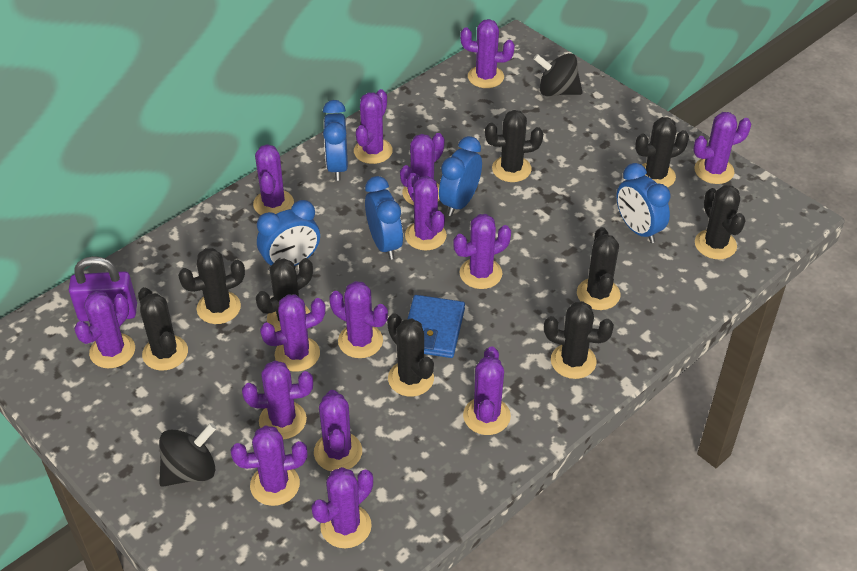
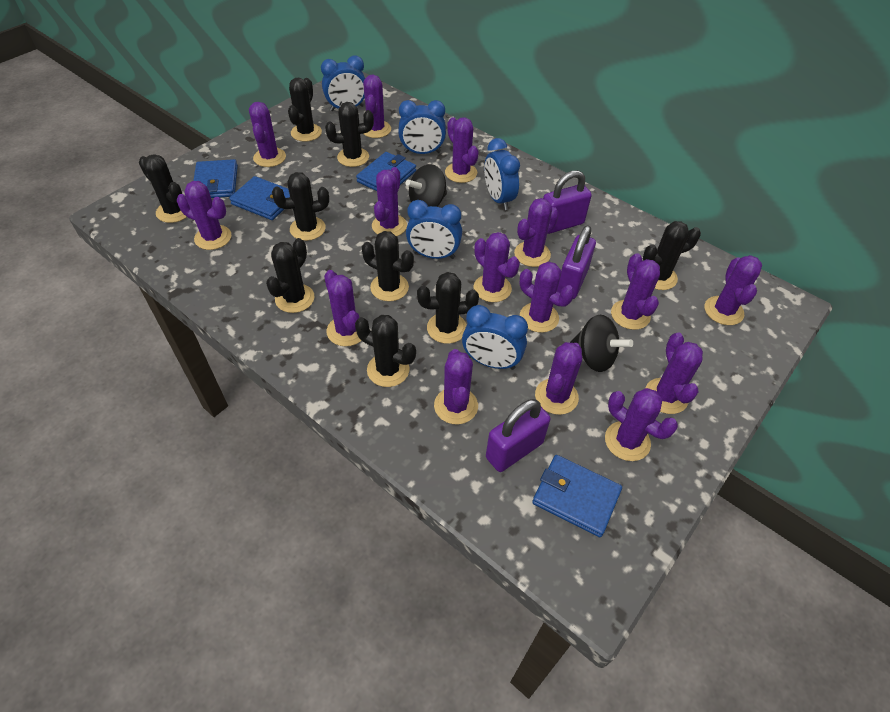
blue wallet: 1 -> 4
purple padlock: 1 -> 3

